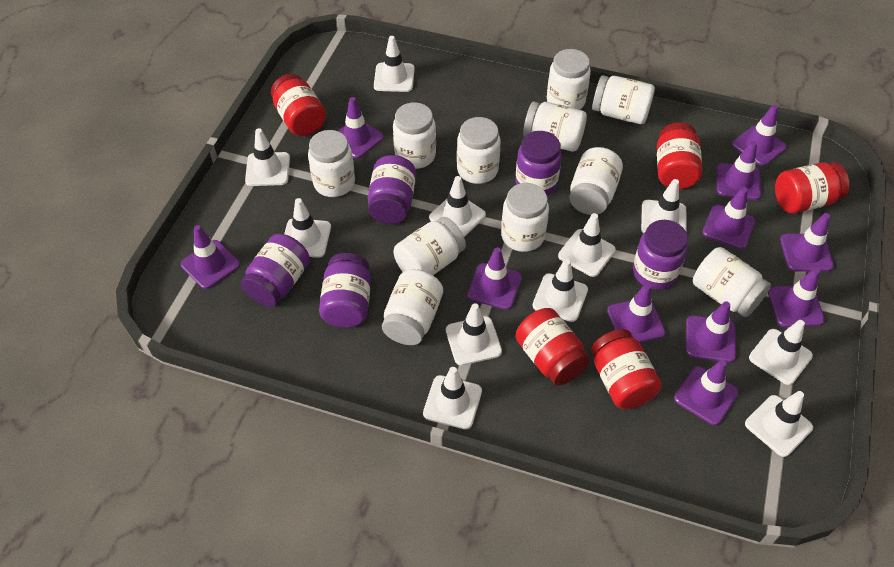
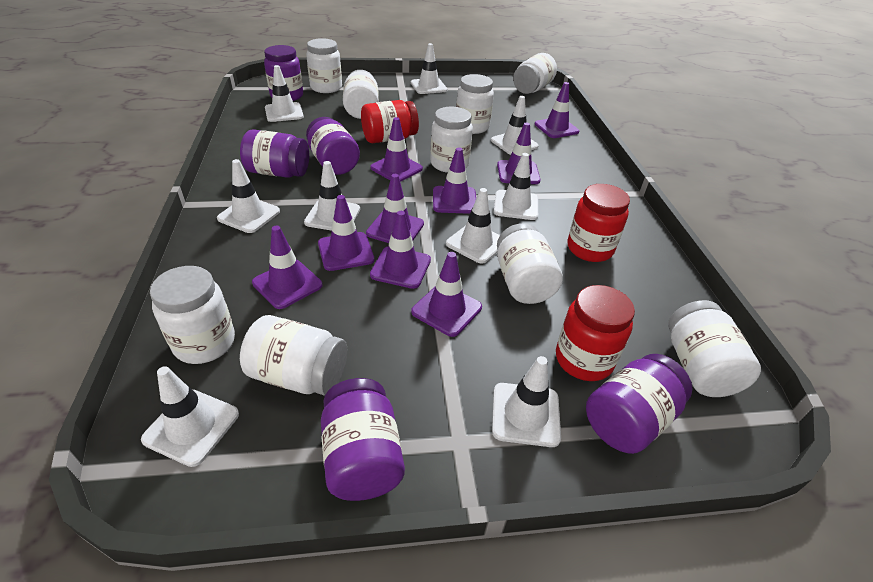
purple traffic cone: 11 -> 9
red jar: 5 -> 3
white jar: 11 -> 9
white traffic cone: 11 -> 9

